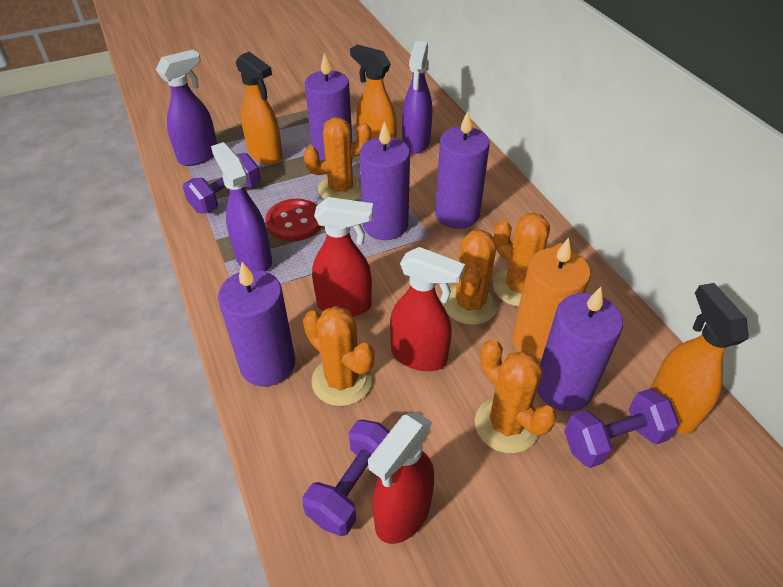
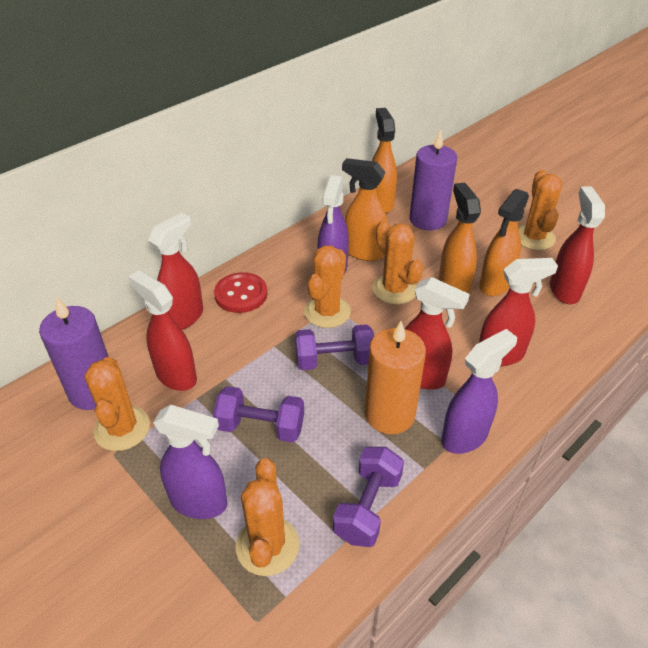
orange spray bottle: 3 -> 4
purple candle: 5 -> 2
red spray bottle: 3 -> 5

